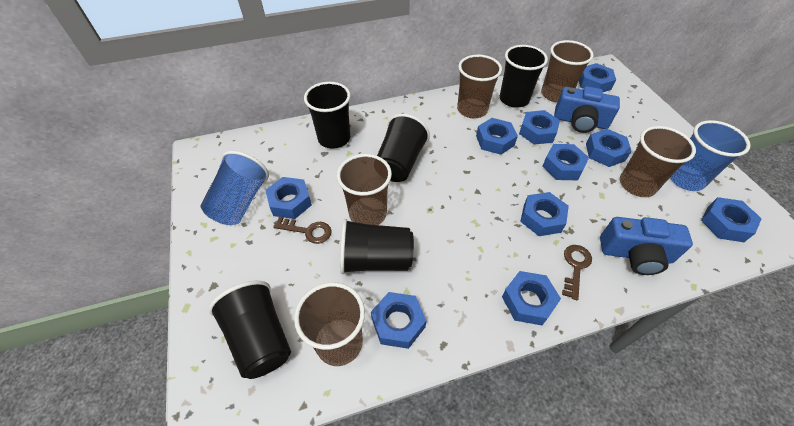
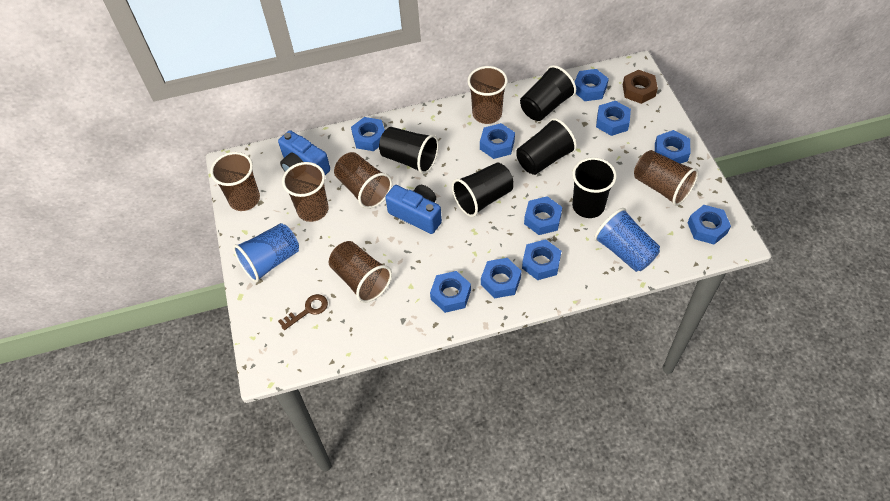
brown cup: 5 -> 6
brown key: 2 -> 1
brown nut: 0 -> 1

